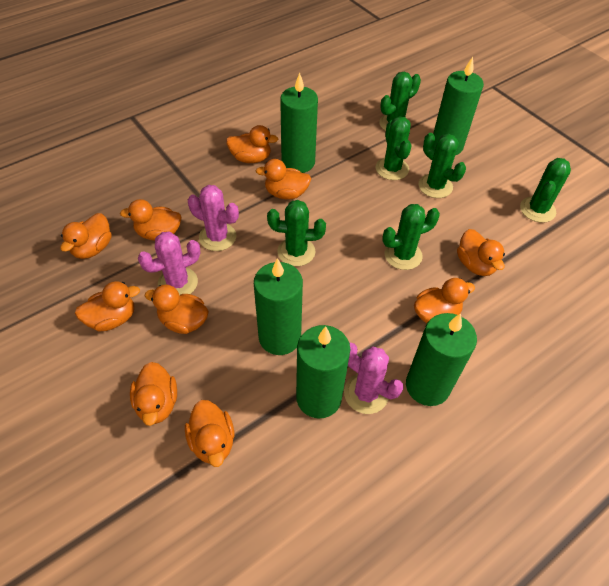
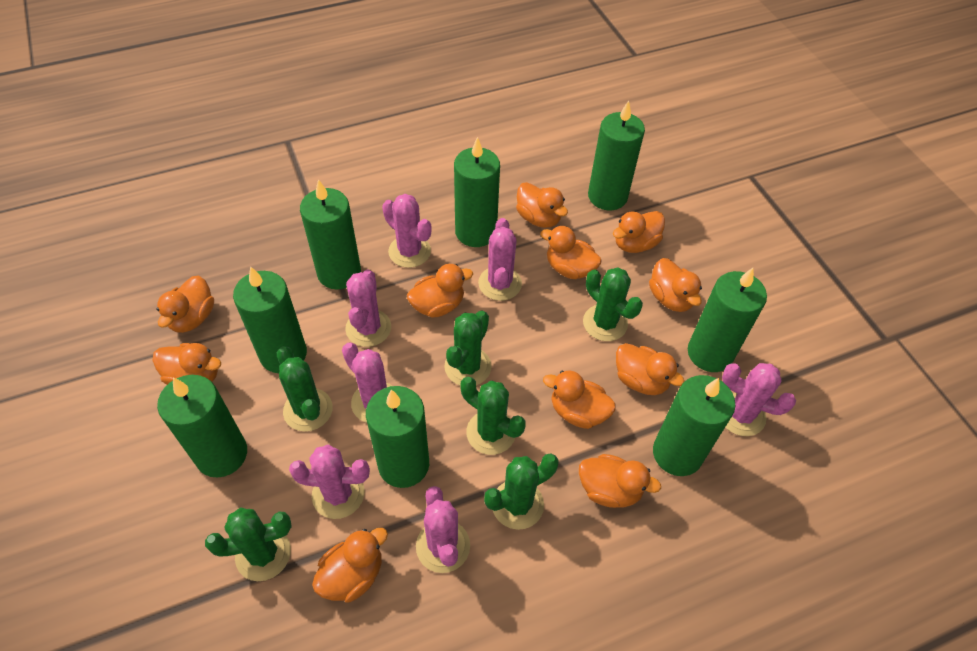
green candle: 5 -> 8
orange duck: 10 -> 11
pink cactus: 3 -> 7

